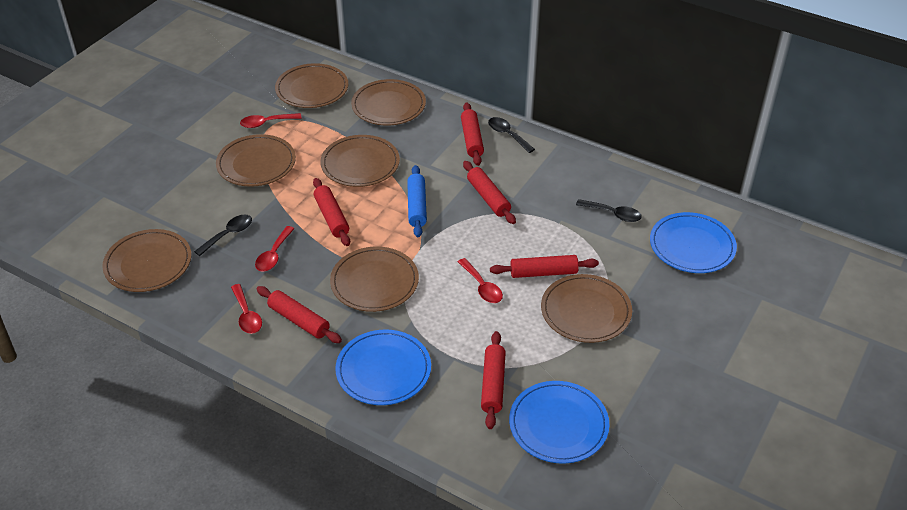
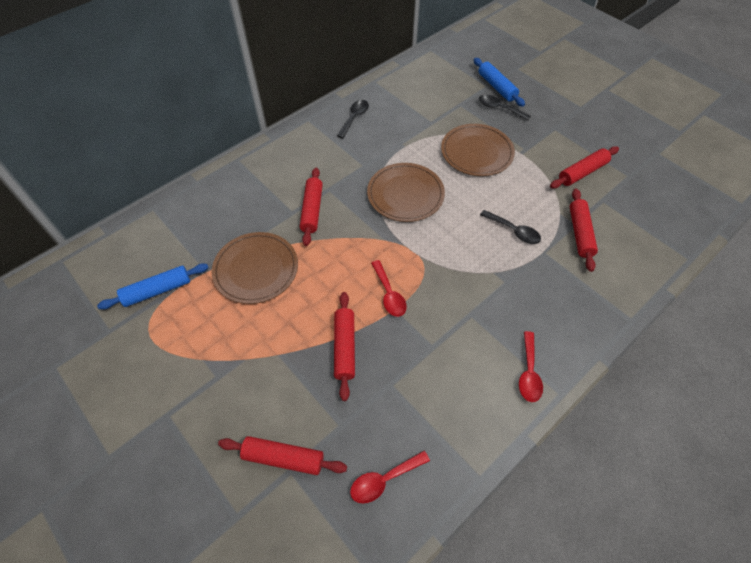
blue plate: 3 -> 0
blue rolling pin: 1 -> 2
brown plate: 7 -> 3
red rolling pin: 6 -> 5
red spoon: 4 -> 3

